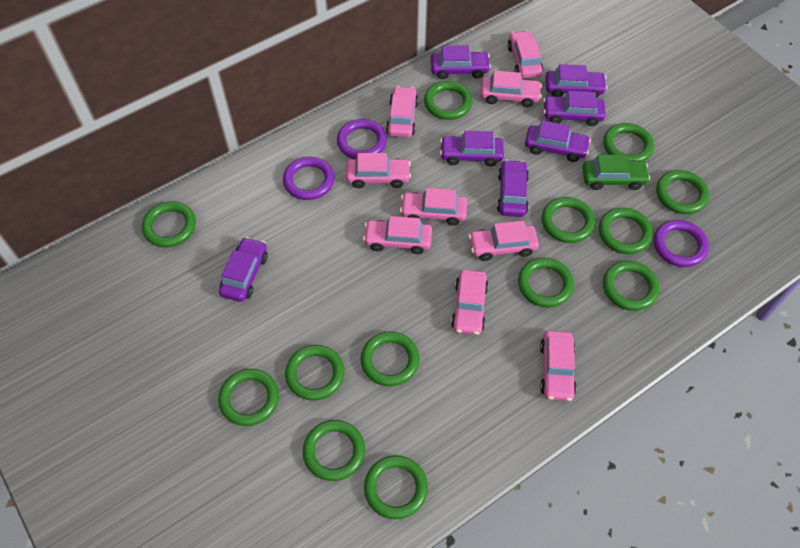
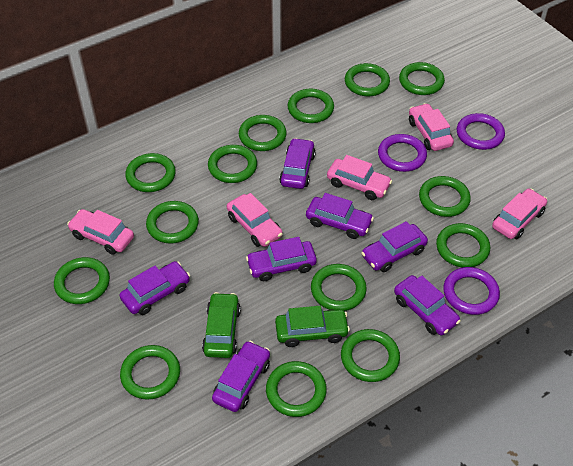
green car: 1 -> 2
green ring: 13 -> 14
pink car: 9 -> 5

